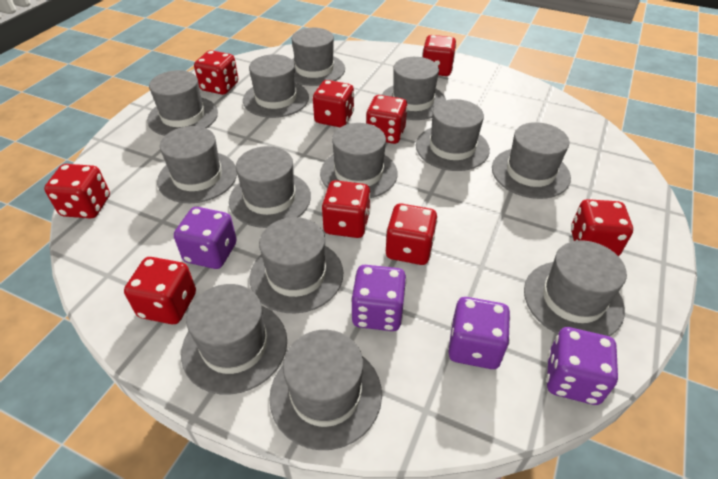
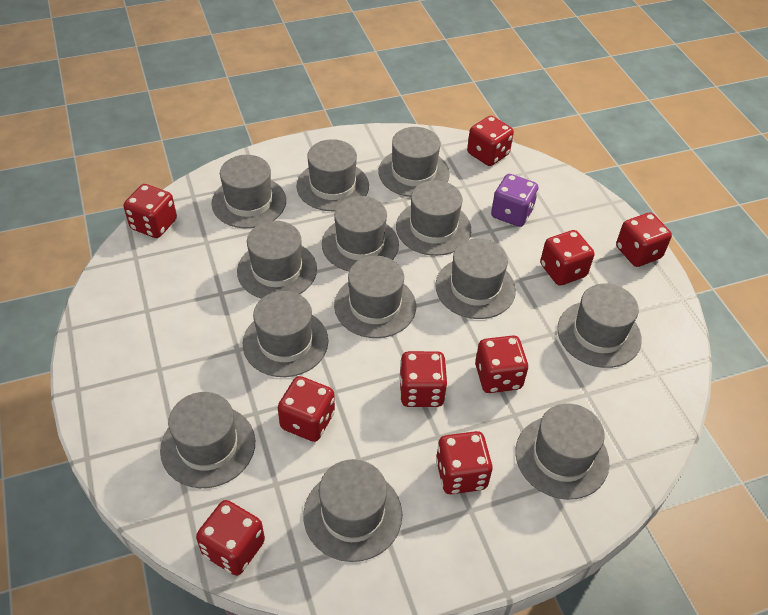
purple dice: 4 -> 1

